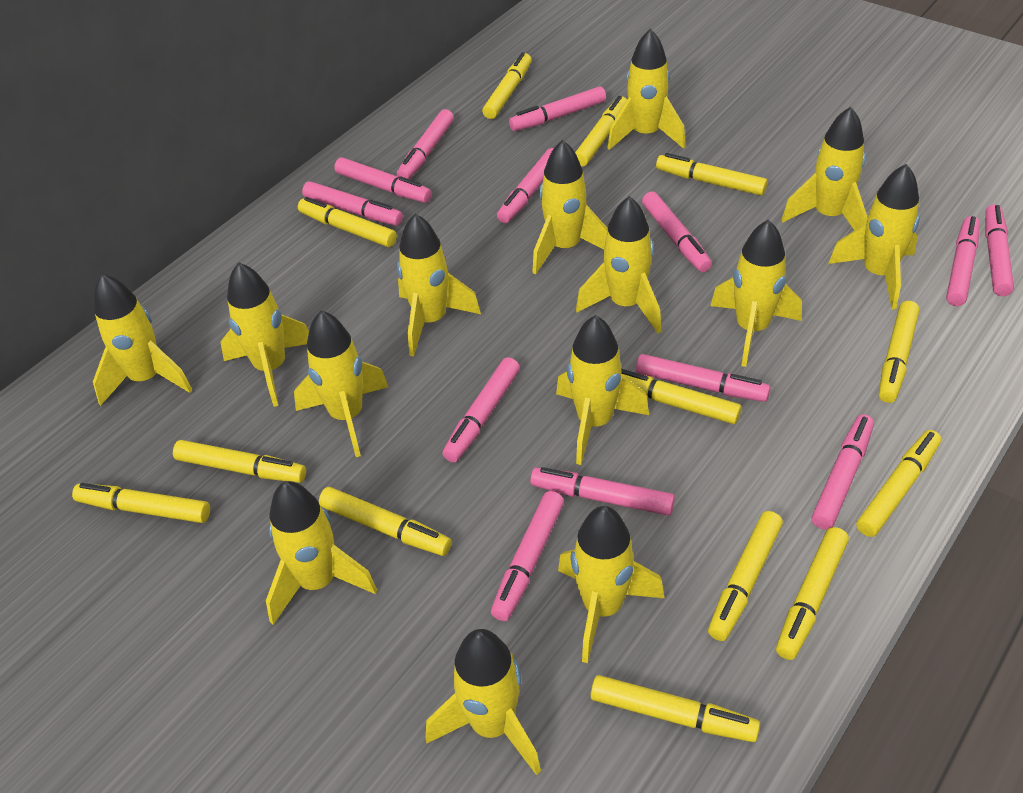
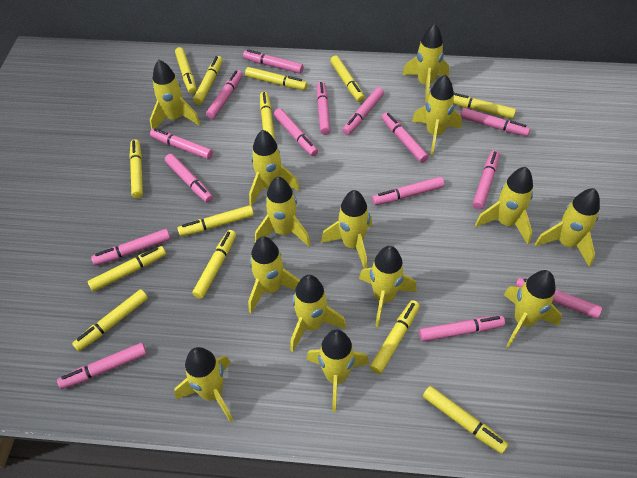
pink marker: 13 -> 15

